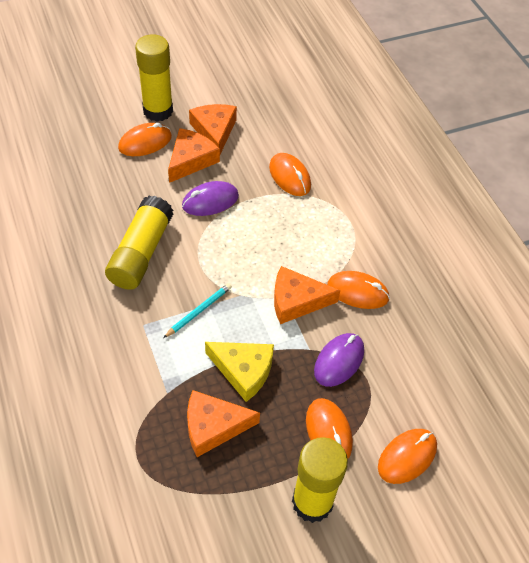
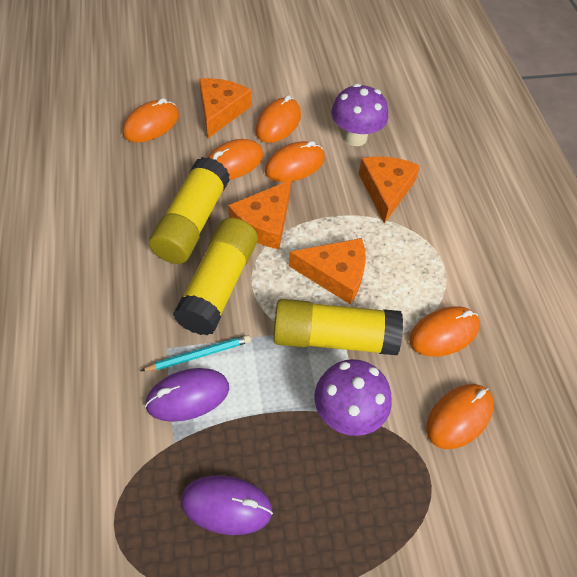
orange mouse: 5 -> 6
purple mushroom: 0 -> 2
yellow cheese: 1 -> 0

